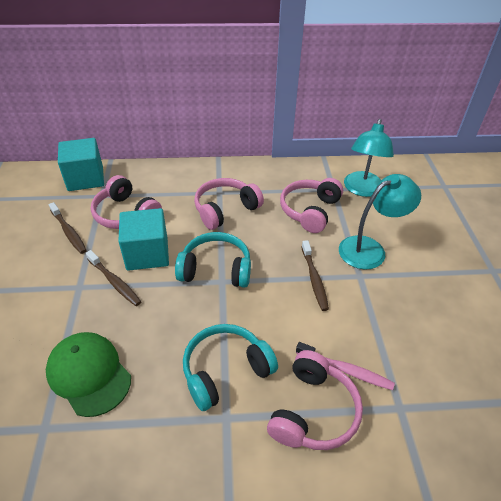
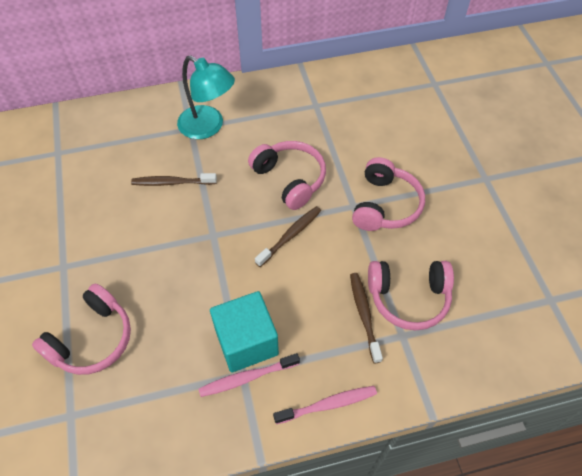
green cap: 1 -> 0
pink toothbrush: 1 -> 2
turquoise cube: 2 -> 1
turquoise headphones: 2 -> 0
turquoise lamp: 2 -> 1

